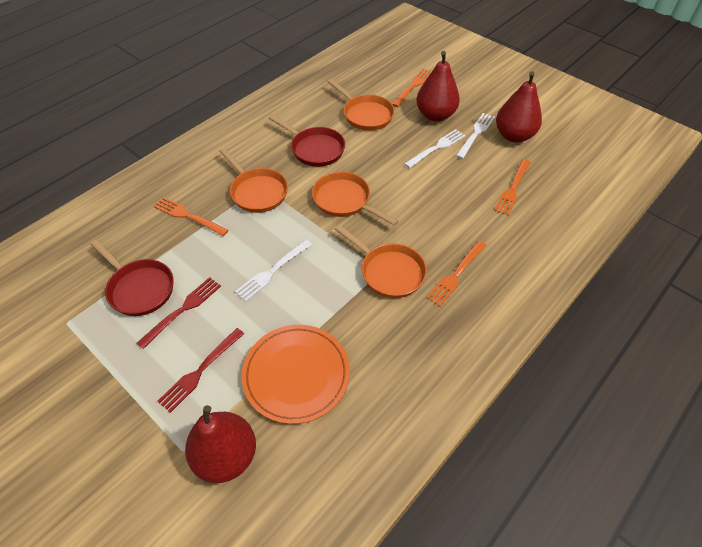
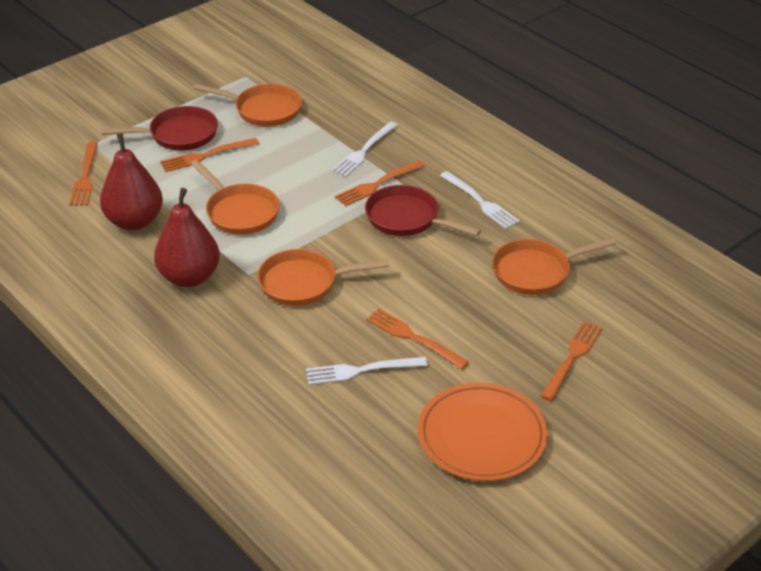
orange fork: 4 -> 5
red fork: 2 -> 0
red pear: 3 -> 2

